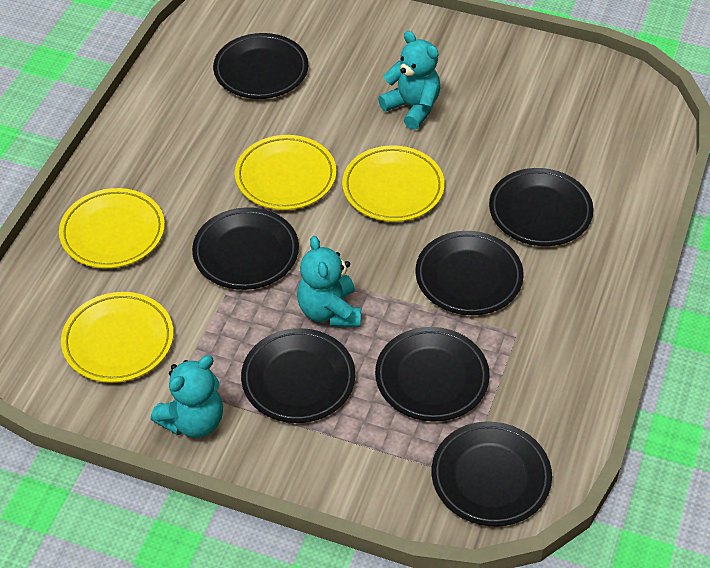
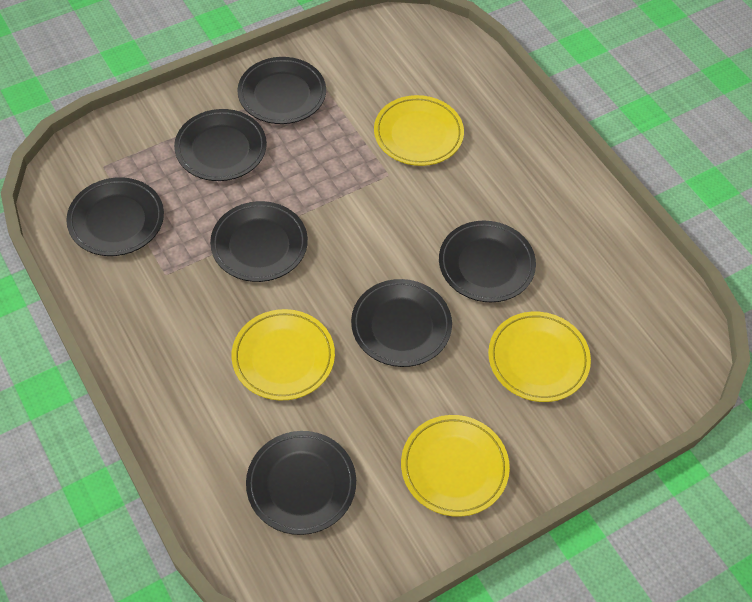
turquoise teddy bear: 3 -> 0

